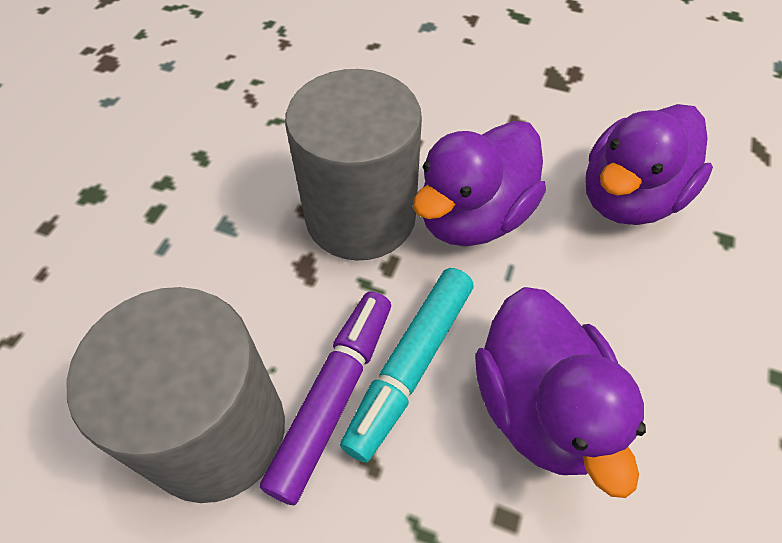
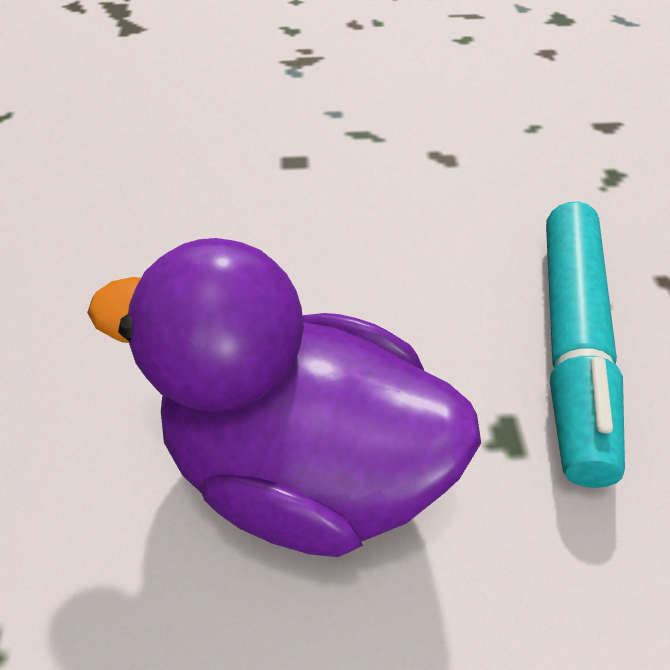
grey cylinder: 2 -> 0
purple duck: 3 -> 1
purple marker: 1 -> 0

